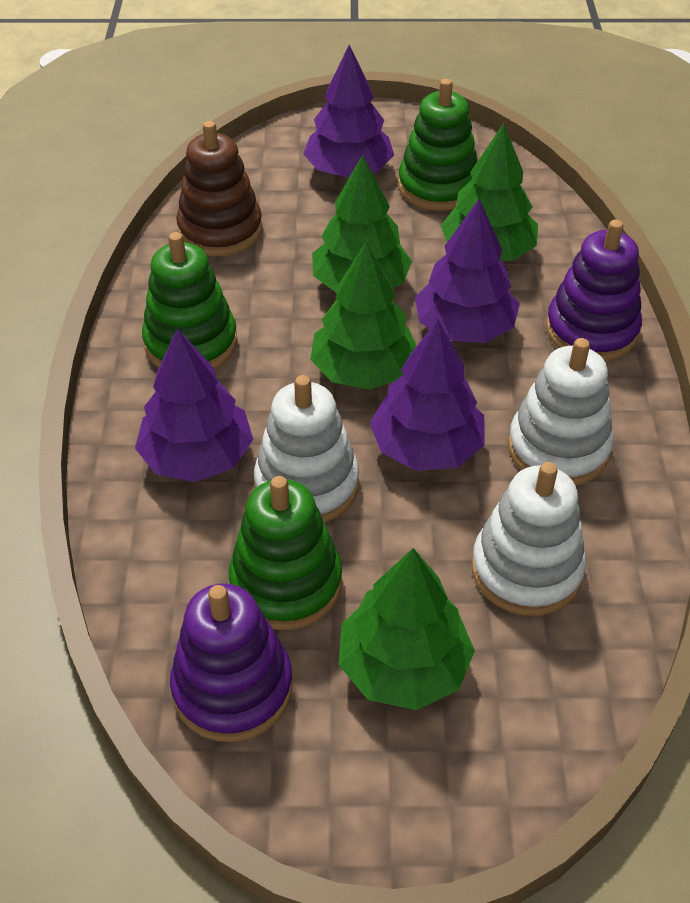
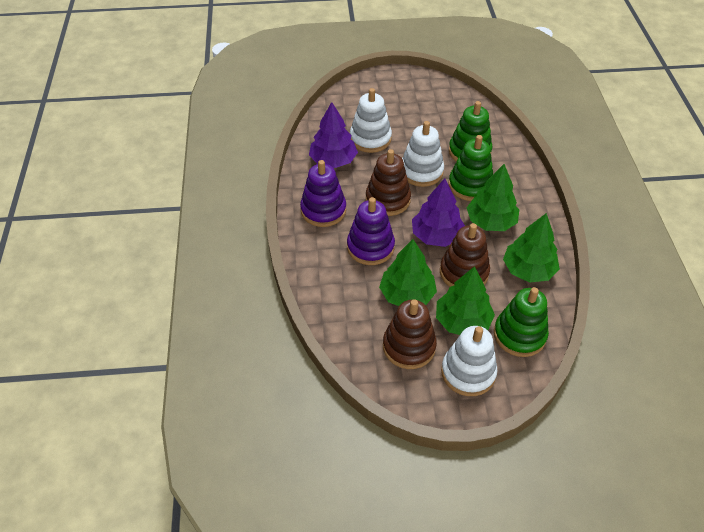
brown stacking toy: 1 -> 3
purple tree: 4 -> 2

